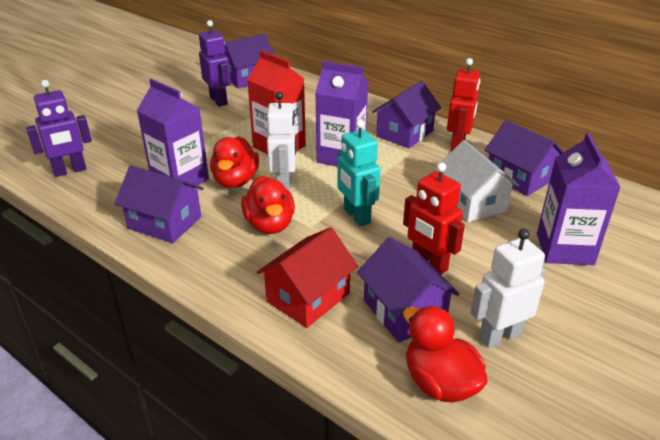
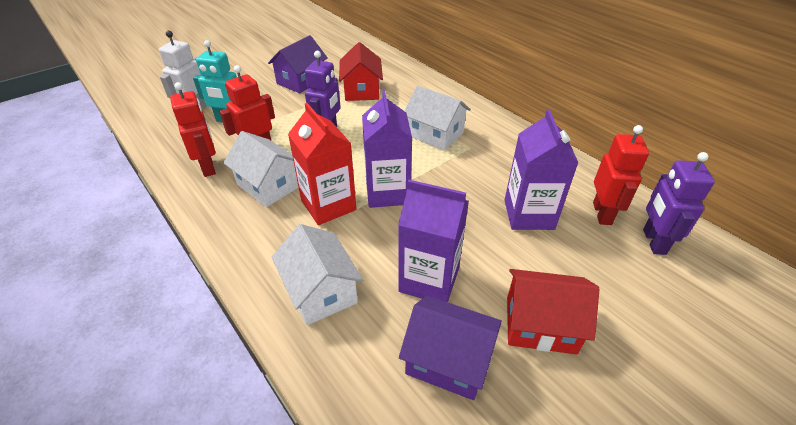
purple house: 5 -> 2
red duck: 3 -> 0
red house: 1 -> 2
red robot: 2 -> 3
white house: 1 -> 3
white robot: 2 -> 1

